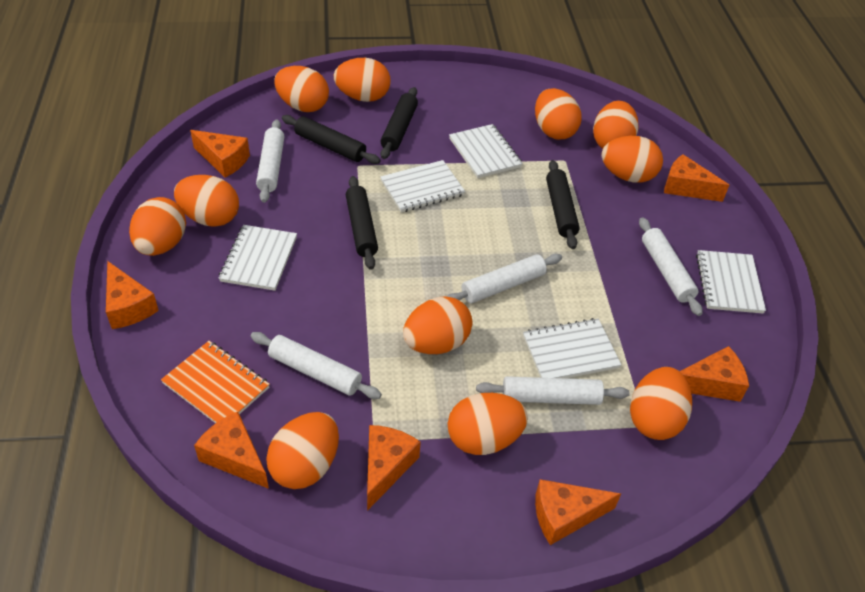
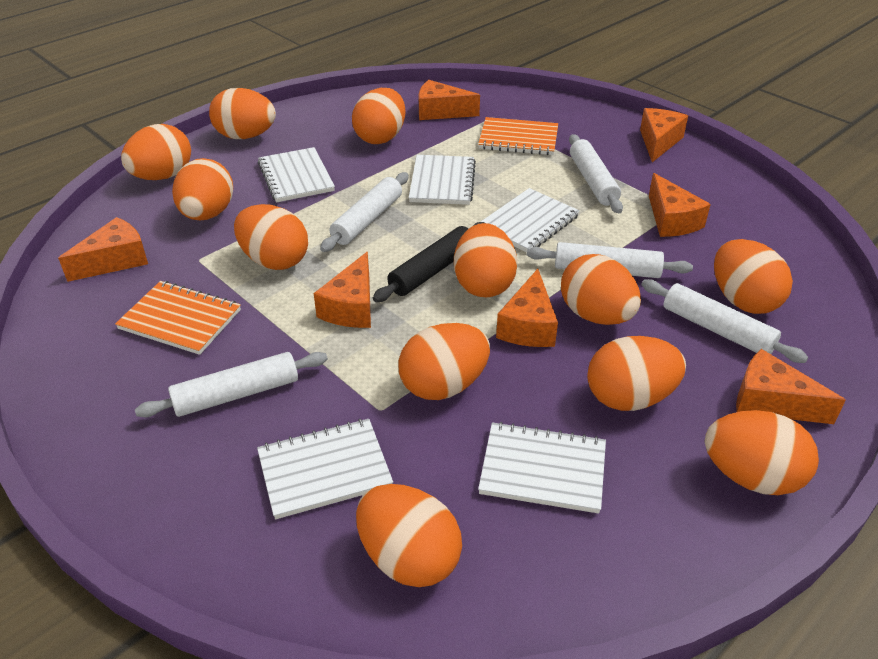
black rolling pin: 4 -> 1
orange egg: 11 -> 12
orange notebook: 1 -> 2

